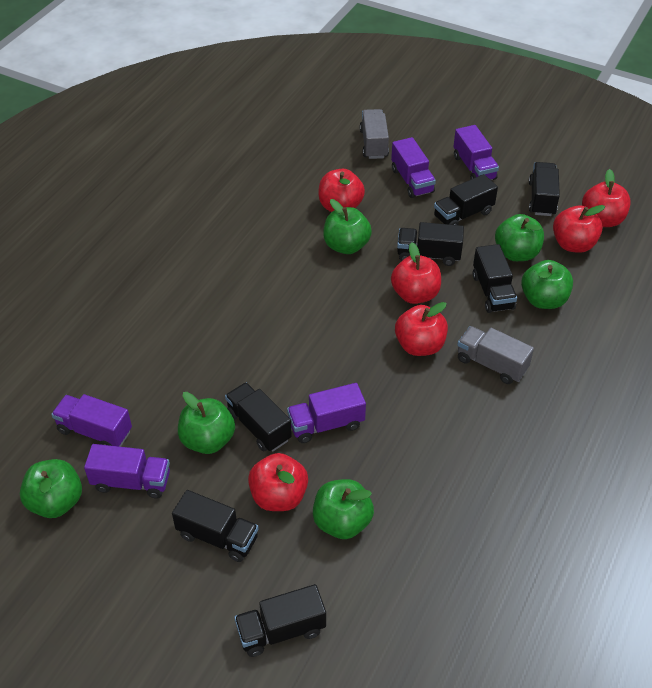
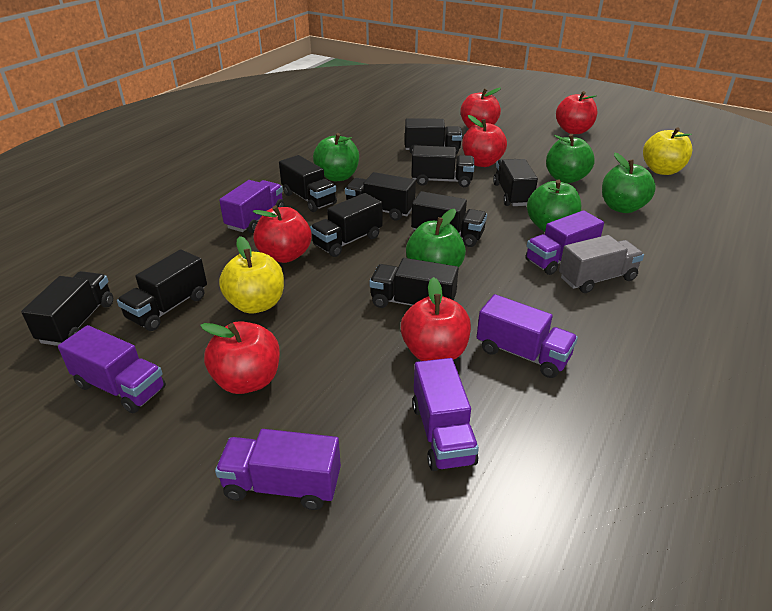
black truck: 7 -> 10
green apple: 6 -> 5
grey truck: 2 -> 1
purple truck: 5 -> 6
yellow apple: 0 -> 2

